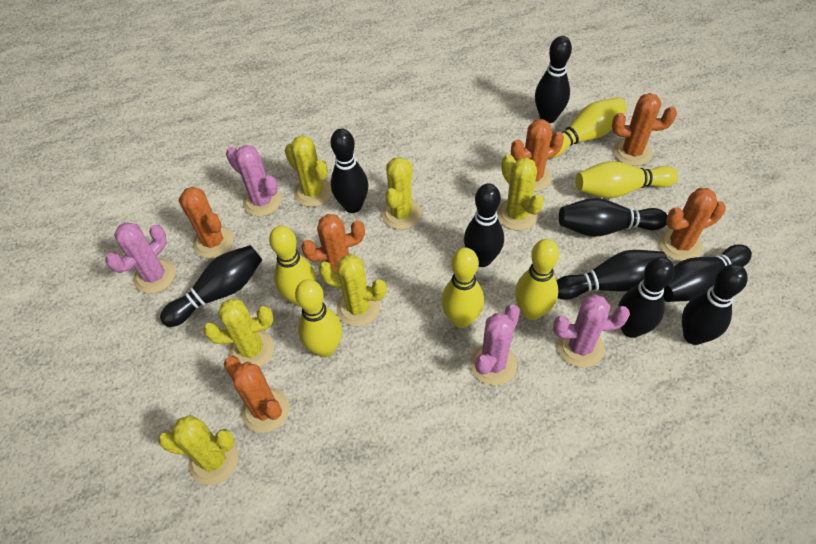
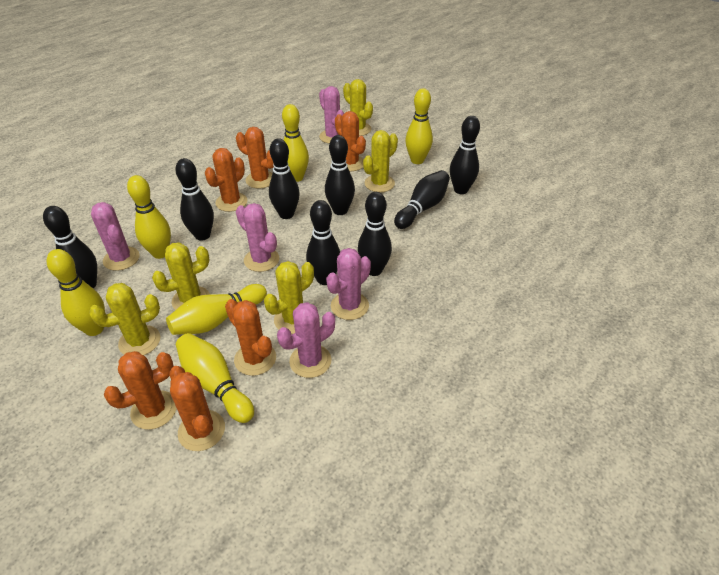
black bowling pin: 9 -> 8
pink cactus: 4 -> 5
yellow cactus: 6 -> 5

